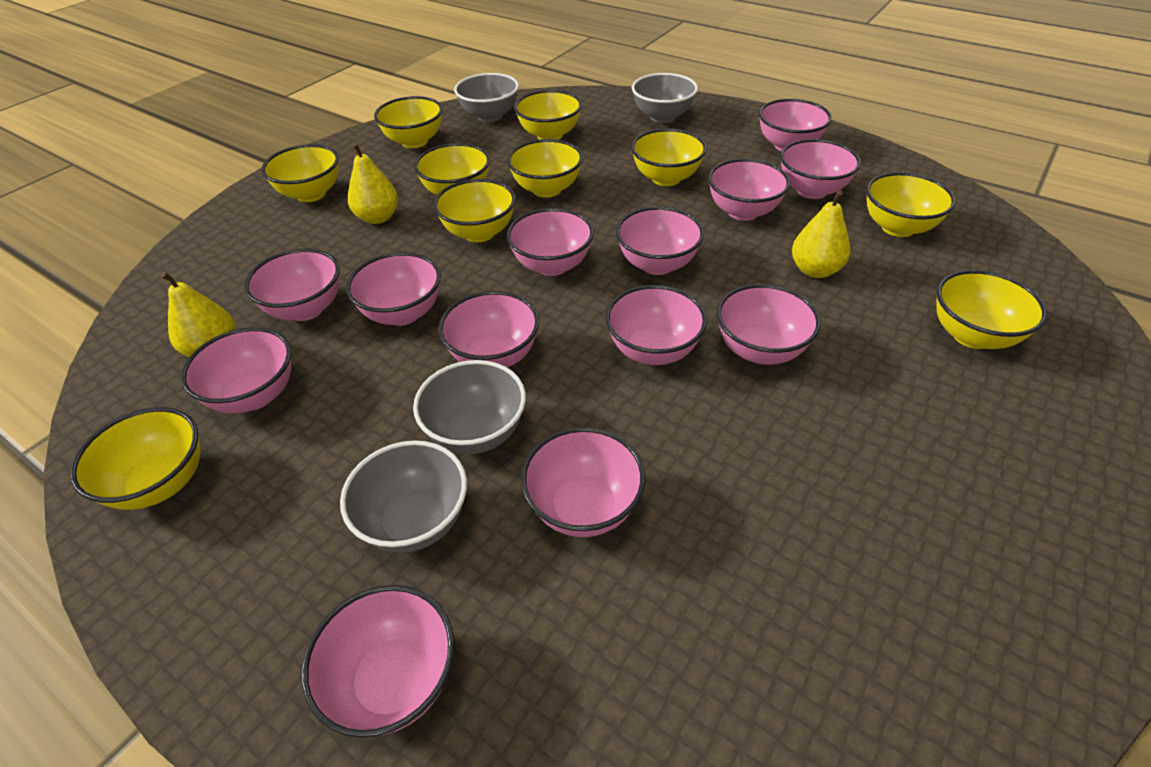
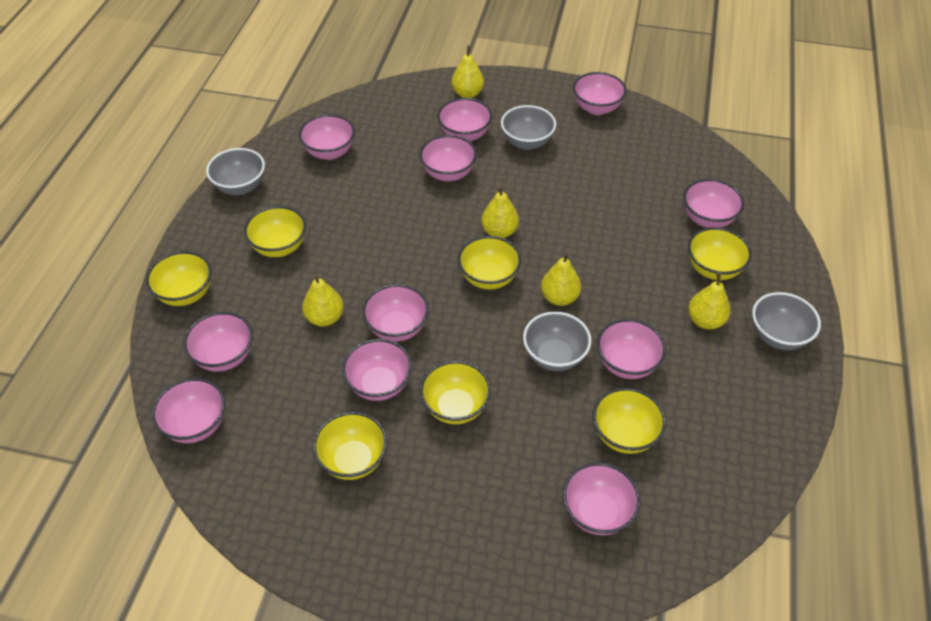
pink bowl: 13 -> 11
yellow bowl: 10 -> 7
yellow pear: 3 -> 5

